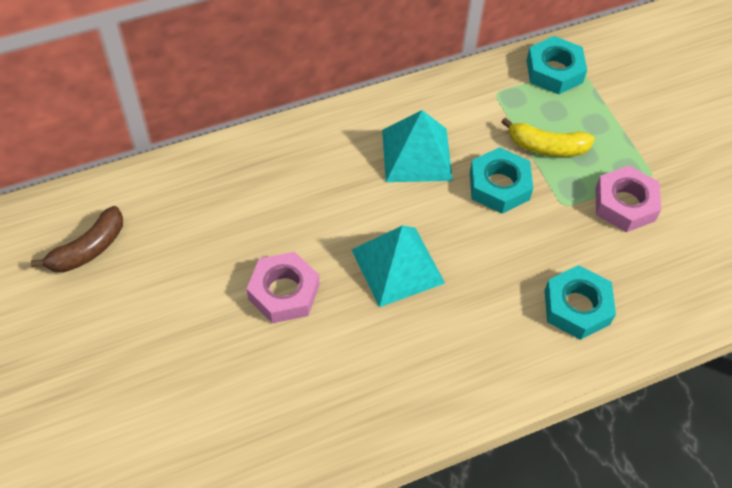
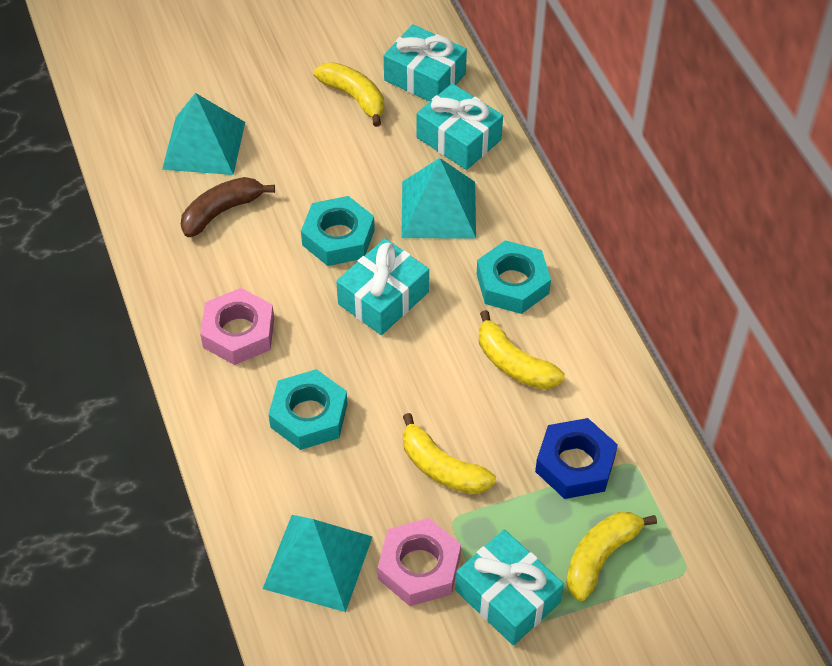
blue nut: 0 -> 1
turquoise gift: 0 -> 4
turquoise pyramid: 2 -> 3
yellow banana: 1 -> 4

